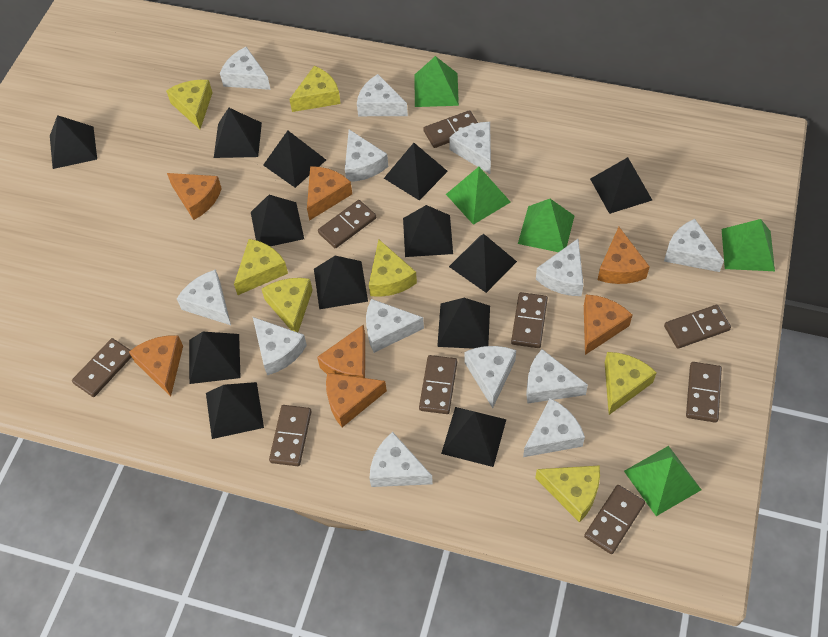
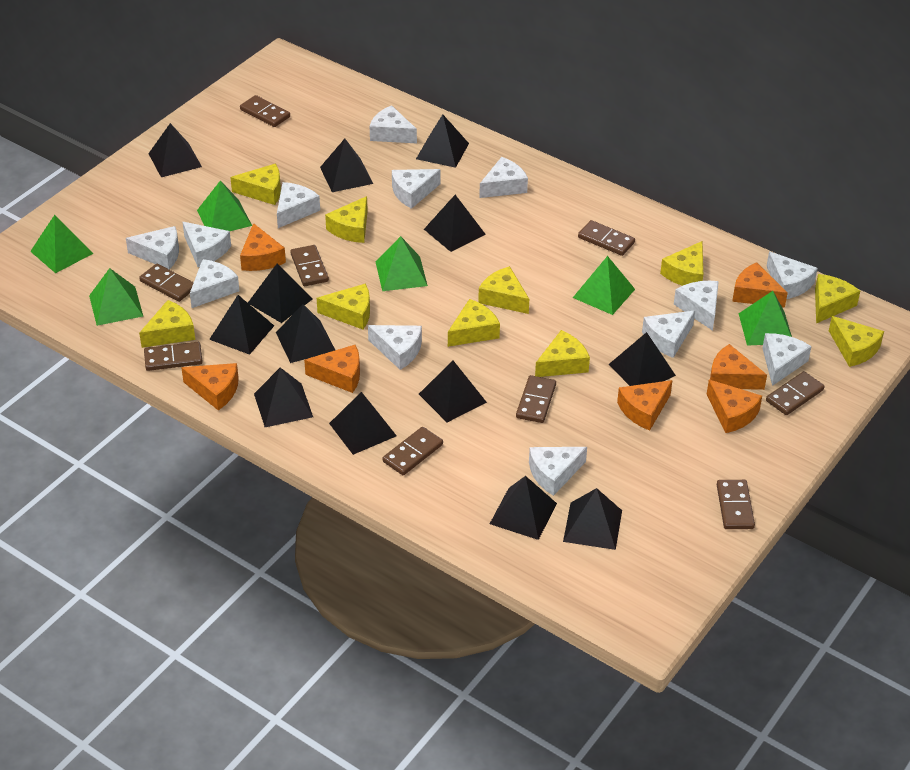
green pyramid: 5 -> 6
yellow cheese: 7 -> 10

